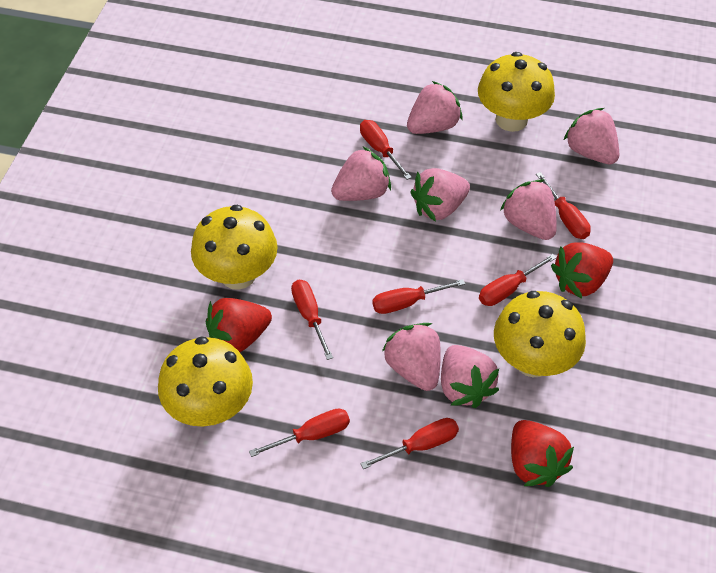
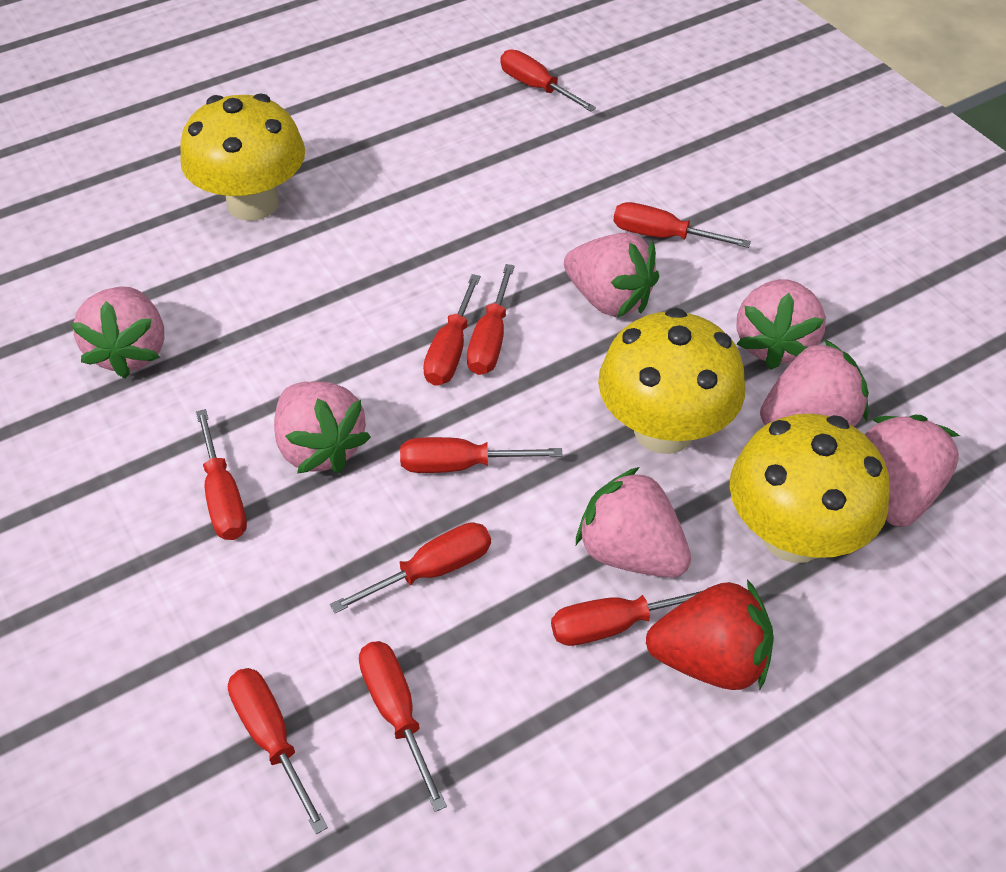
red screwdriver: 7 -> 10
red strawberry: 3 -> 1
yellow mushroom: 4 -> 3

